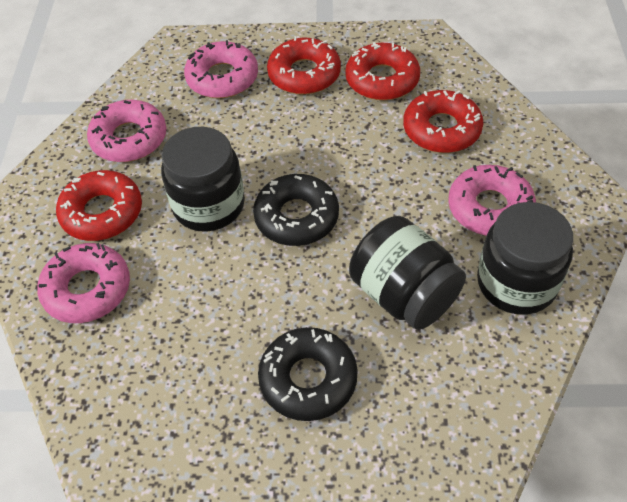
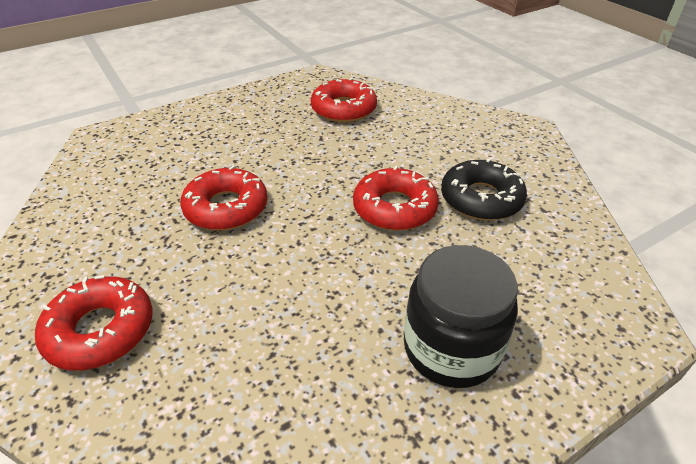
black donut: 2 -> 1
black jar: 3 -> 1
pink donut: 4 -> 0

